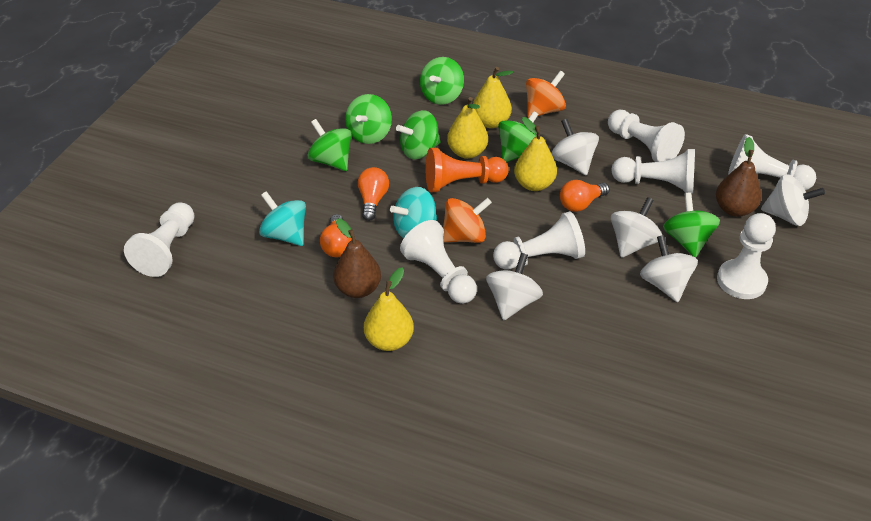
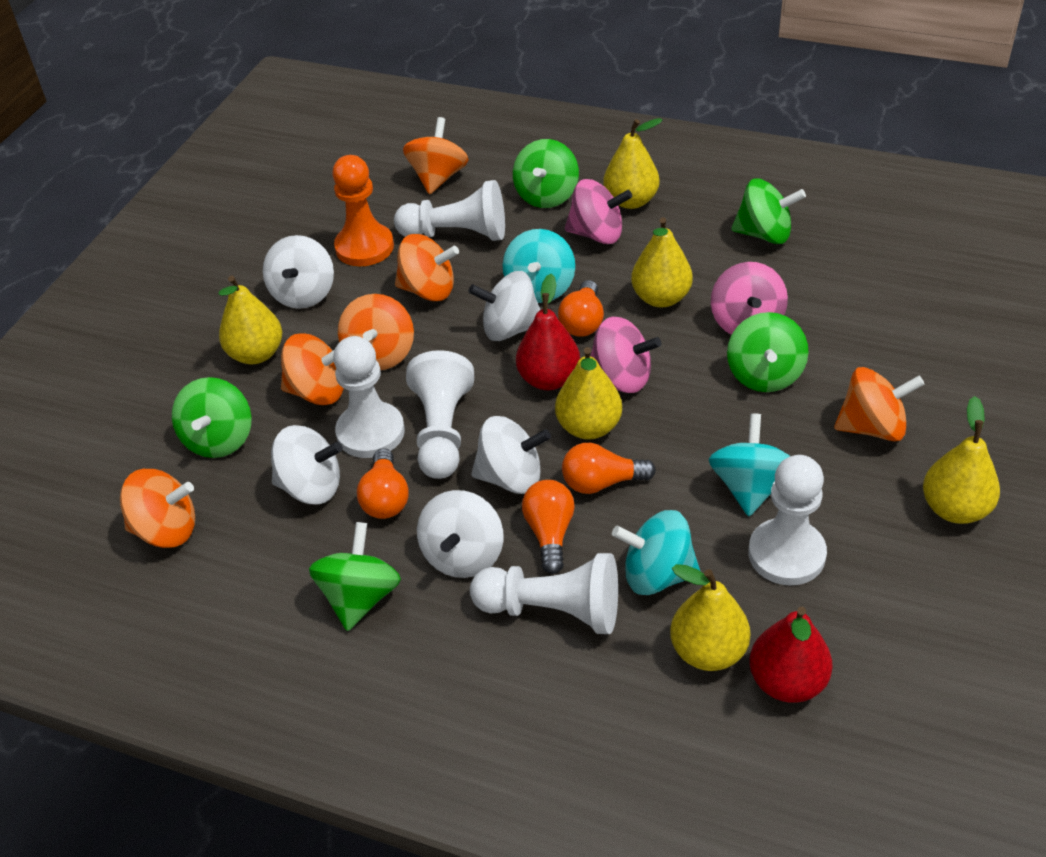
brown pear: 2 -> 0
green spinning top: 6 -> 5
orange light bulb: 3 -> 4
orange spinning top: 2 -> 6
pink spinning top: 0 -> 3
red pear: 0 -> 2
turquoise spinning top: 2 -> 3
white pawn: 7 -> 5
yellow pear: 4 -> 6

